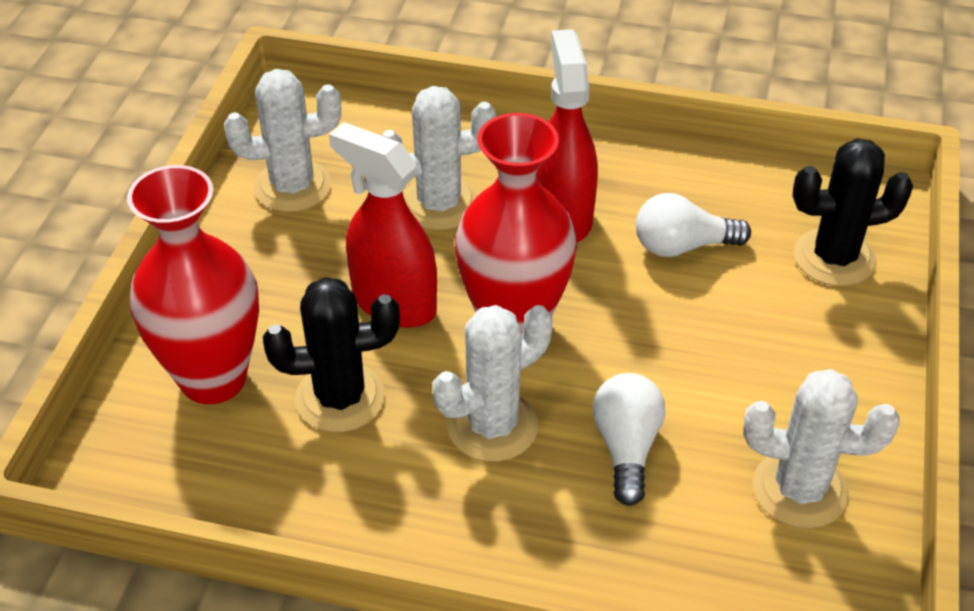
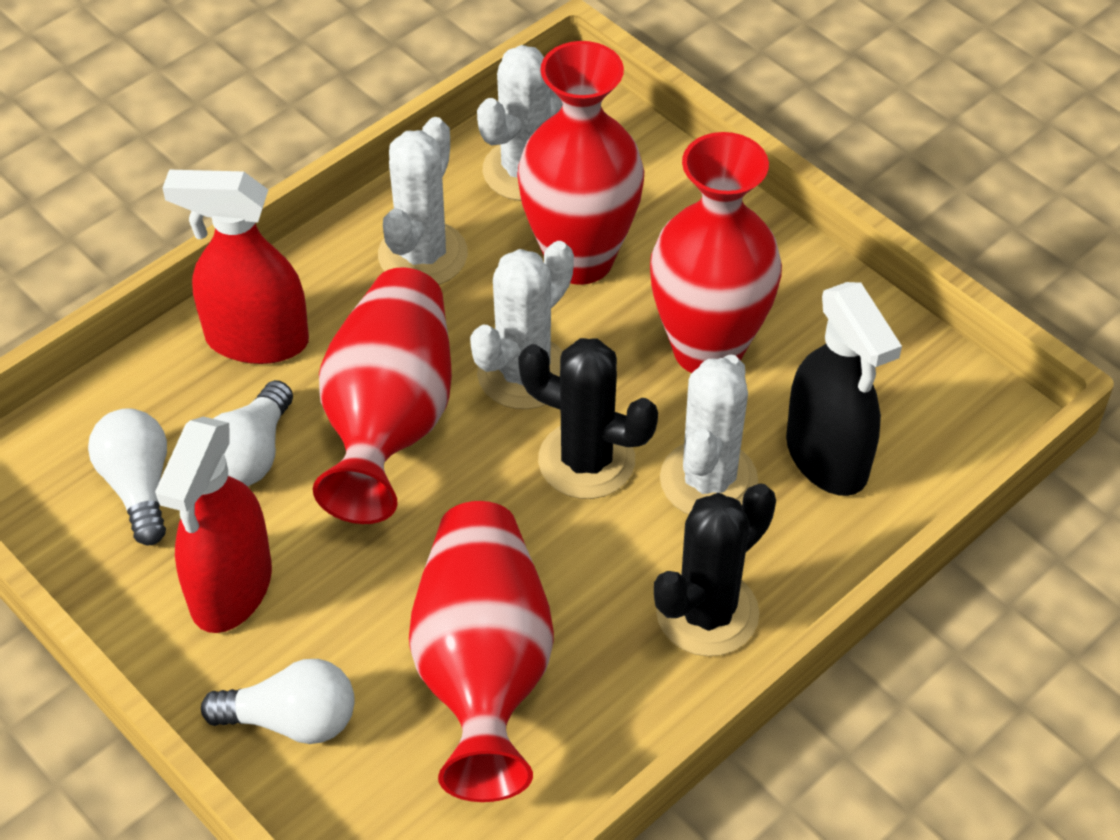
black spray bottle: 0 -> 1
red vase: 2 -> 4
white light bulb: 2 -> 3

